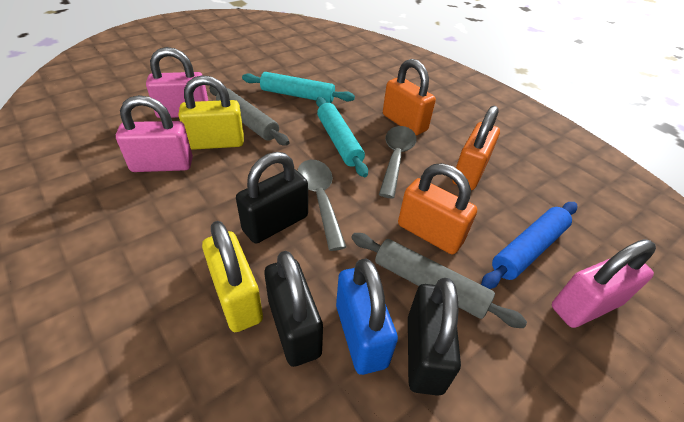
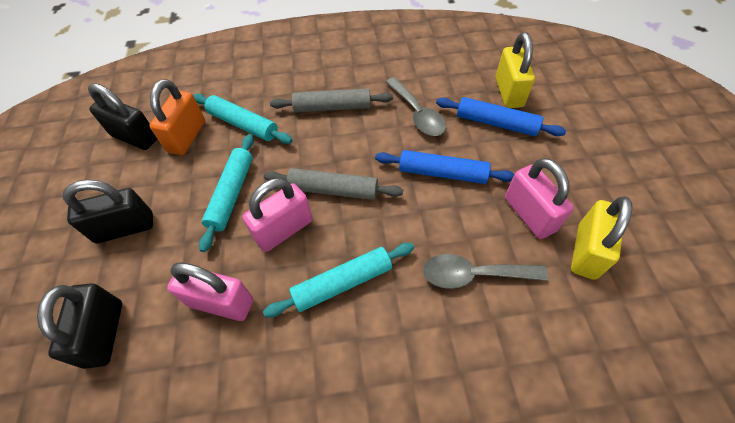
blue padlock: 1 -> 0
blue rolling pin: 1 -> 2
orange padlock: 3 -> 1
turquoise rolling pin: 2 -> 3

